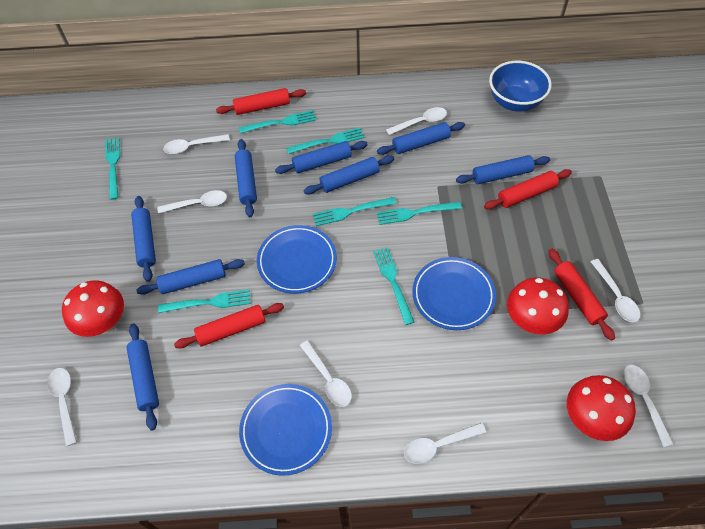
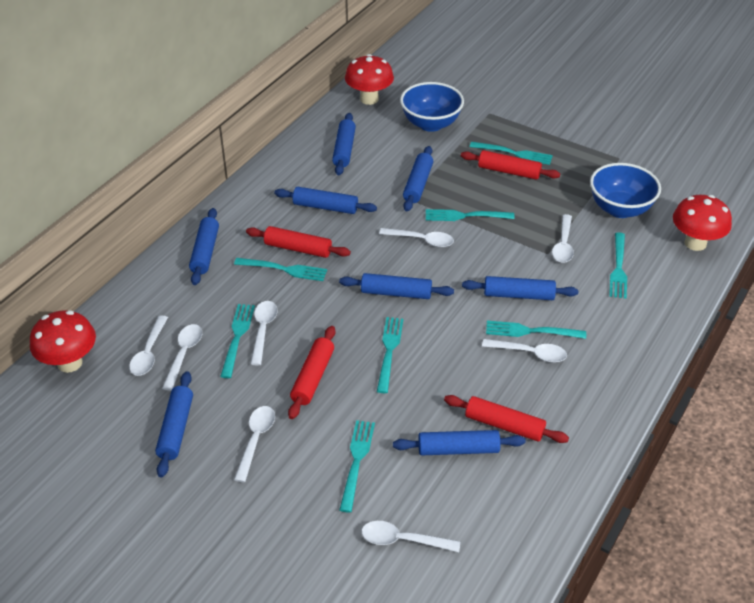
blue bowl: 1 -> 2
blue plate: 3 -> 0
turquoise fork: 7 -> 8

